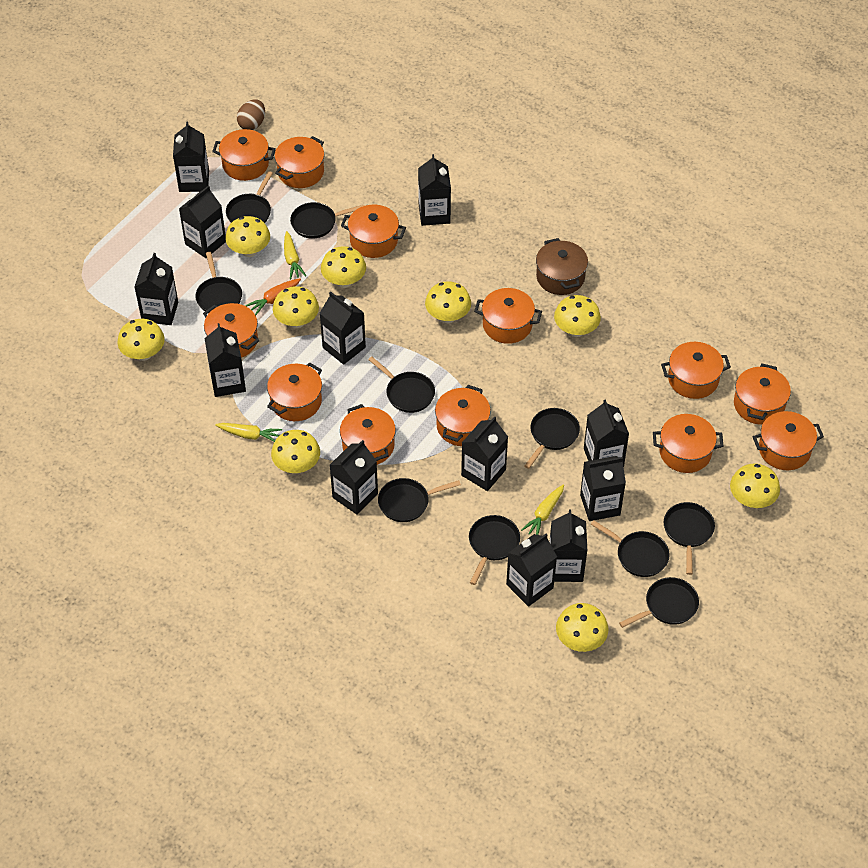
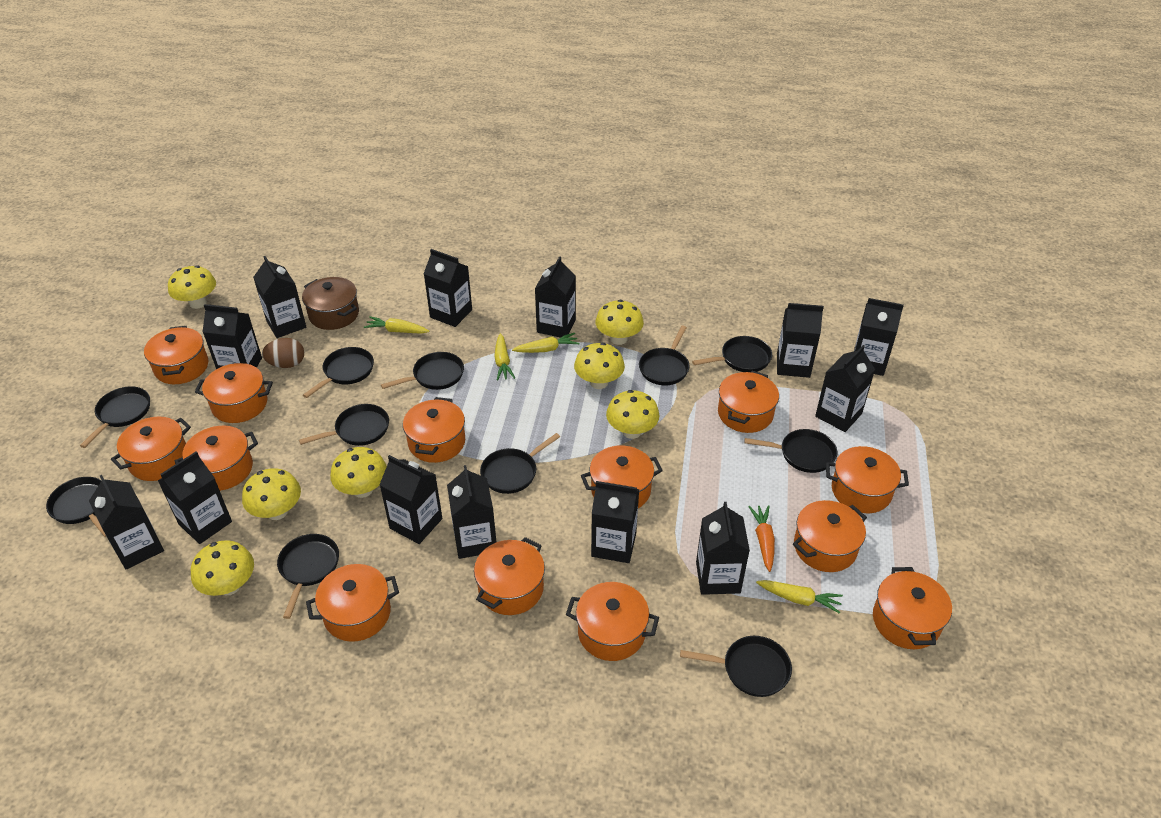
black carton: 12 -> 13
black pan: 10 -> 11
orange pot: 12 -> 13
yellow carrot: 3 -> 4
yellow mushroom: 9 -> 7

